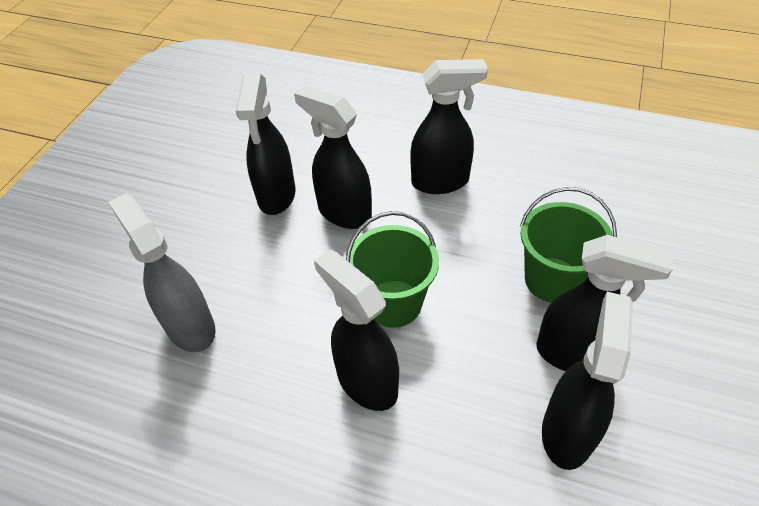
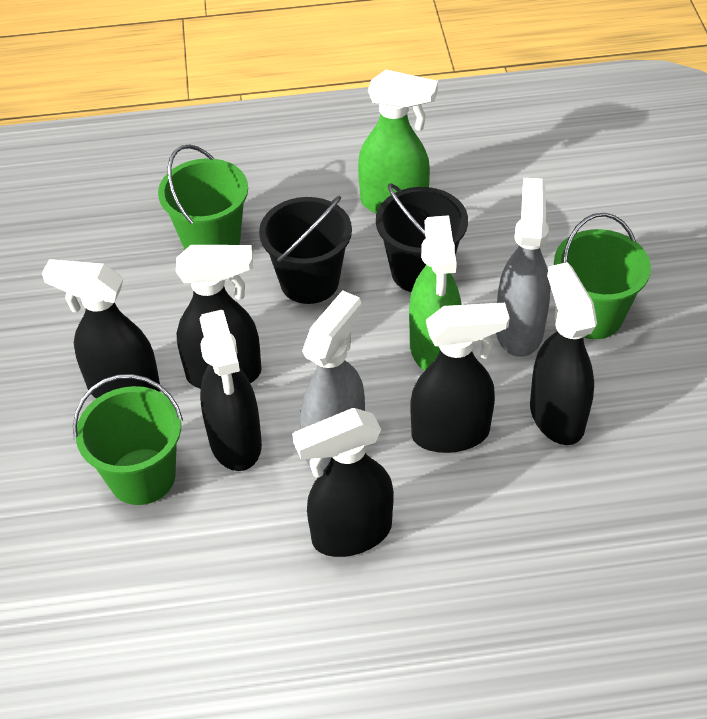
black bucket: 0 -> 2
green bucket: 2 -> 3
green spray bottle: 0 -> 2
grey spray bottle: 1 -> 2

